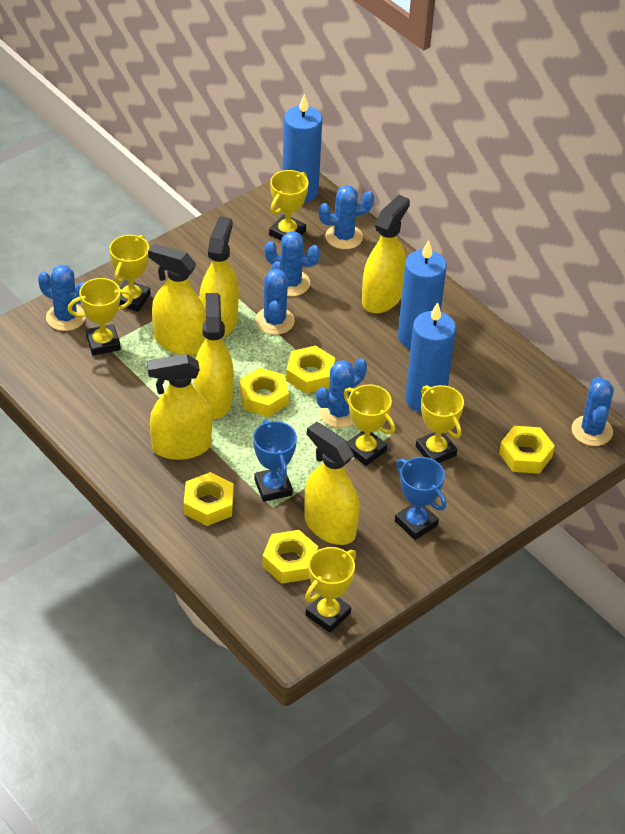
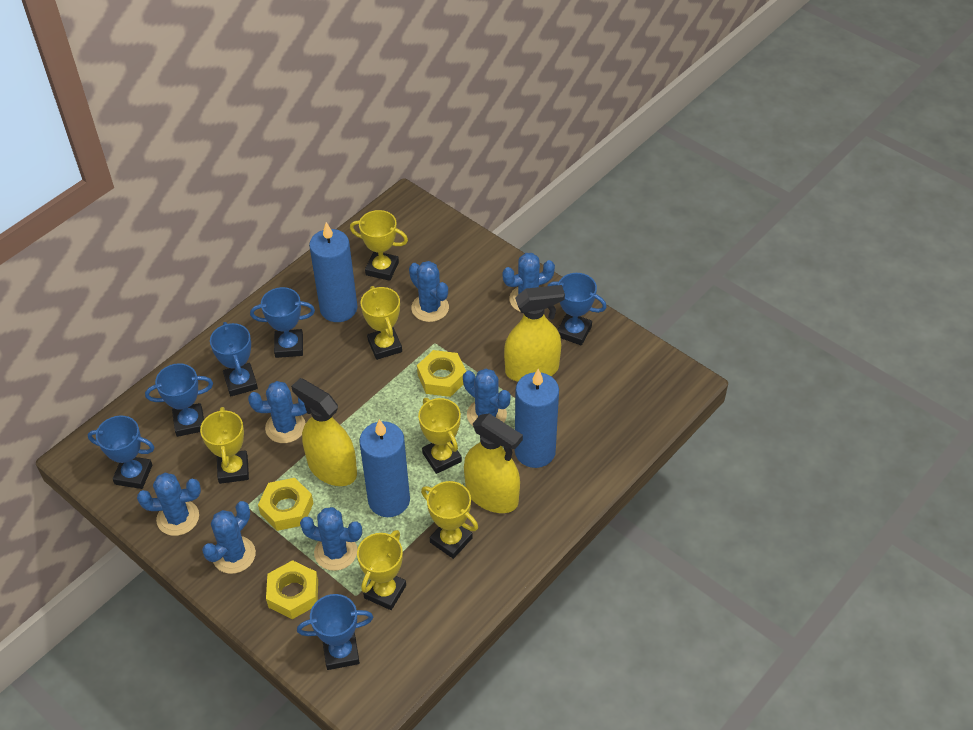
blue cactus: 6 -> 7
blue trophy: 2 -> 6
yellow nut: 5 -> 3
yellow spray bottle: 6 -> 3

